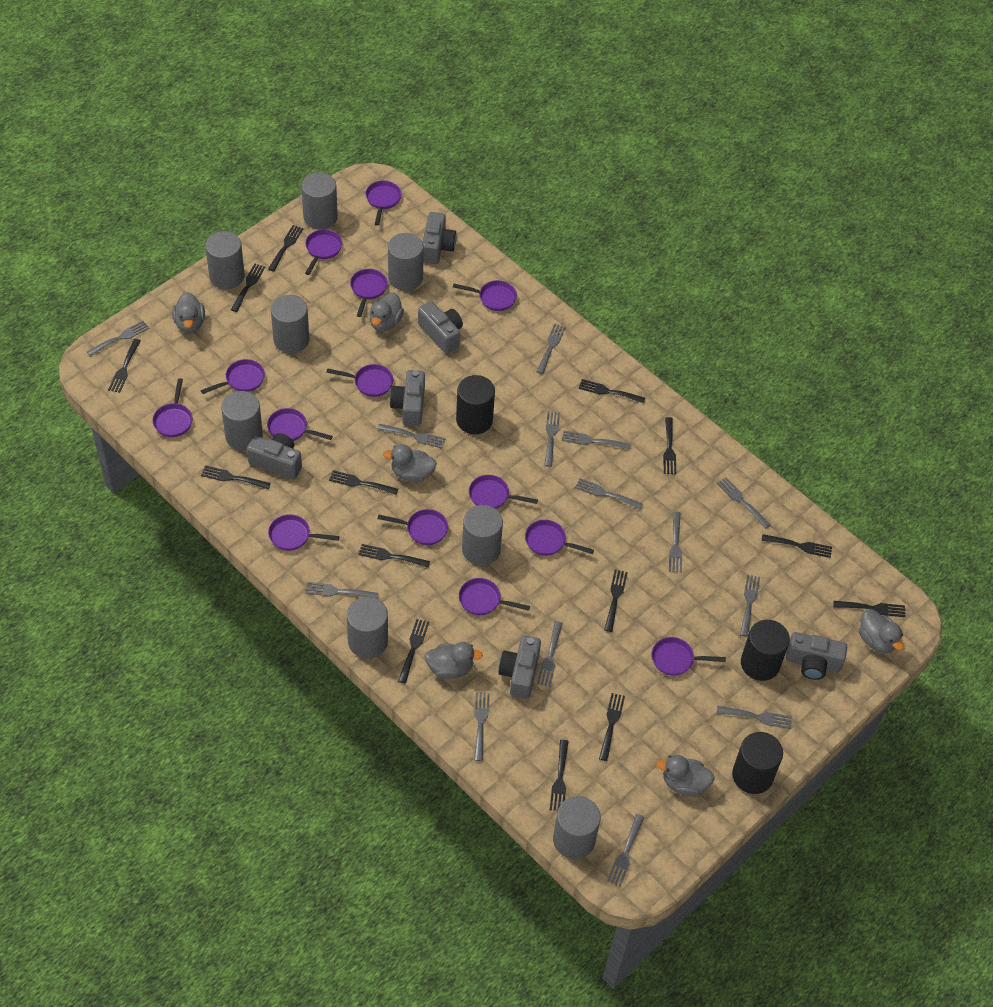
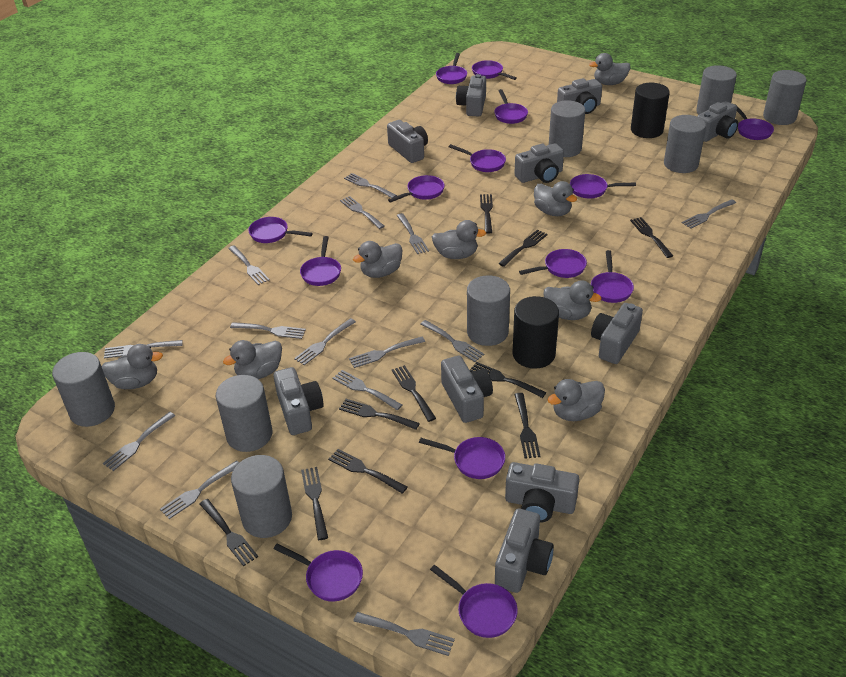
black cylinder: 3 -> 2
black fork: 14 -> 10
grey camera: 6 -> 10
grey duck: 6 -> 8

